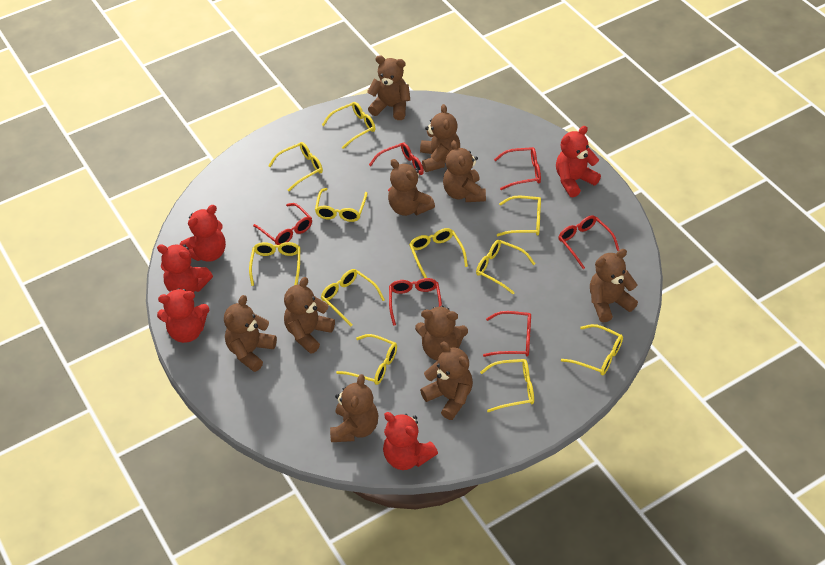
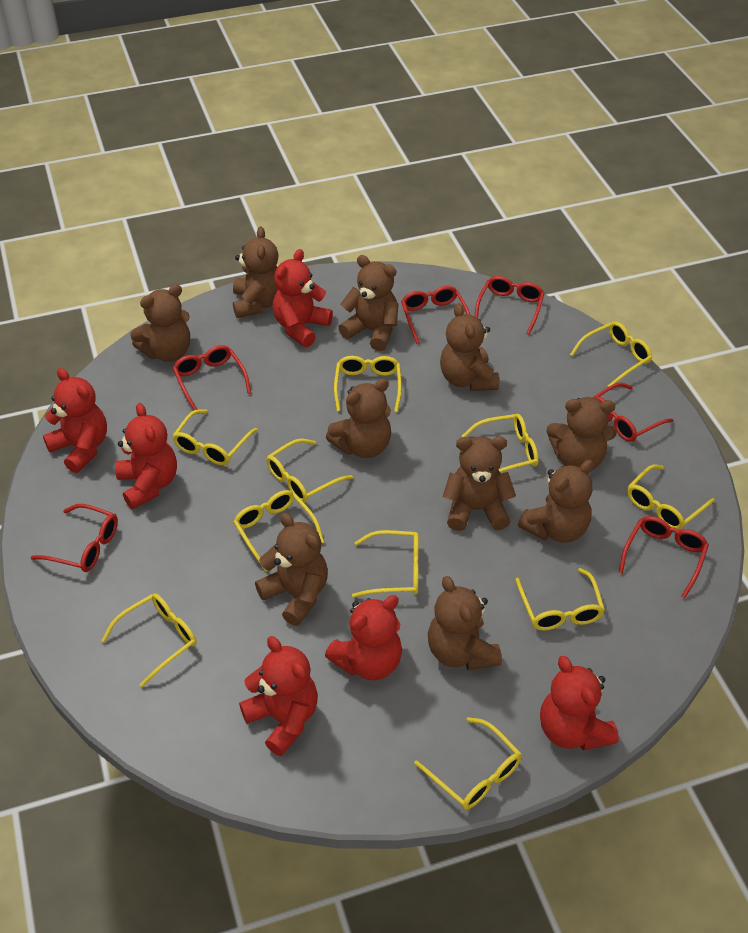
red teddy bear: 5 -> 6

